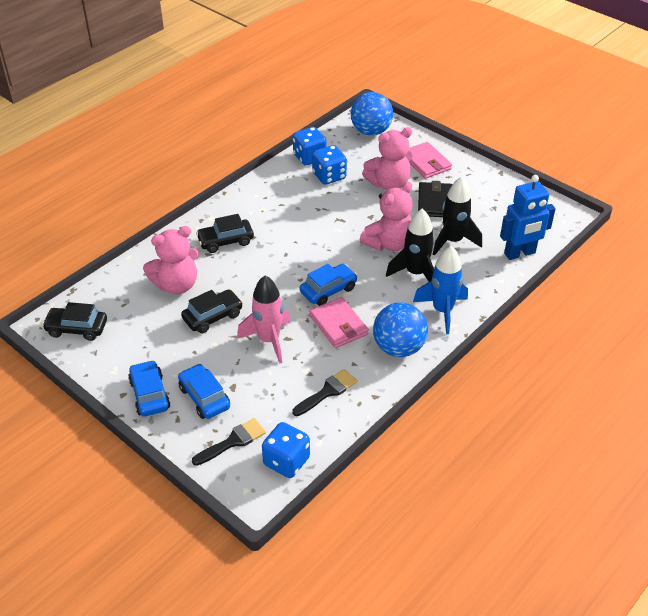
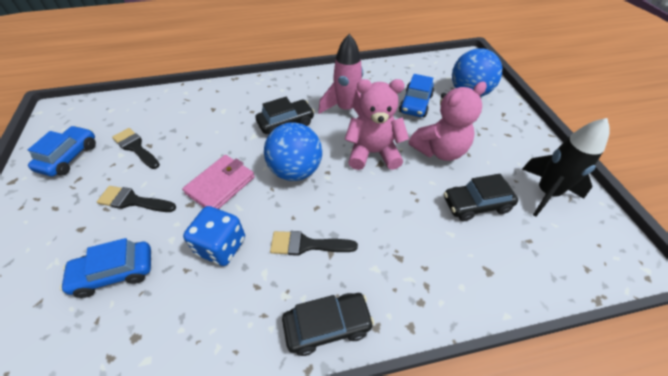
black brush: 2 -> 3
black rocket: 2 -> 1
black wallet: 1 -> 0
blue dice: 3 -> 1
blue robot: 1 -> 0
blue rocket: 1 -> 0
pink teddy bear: 3 -> 2
pink wallet: 2 -> 1

